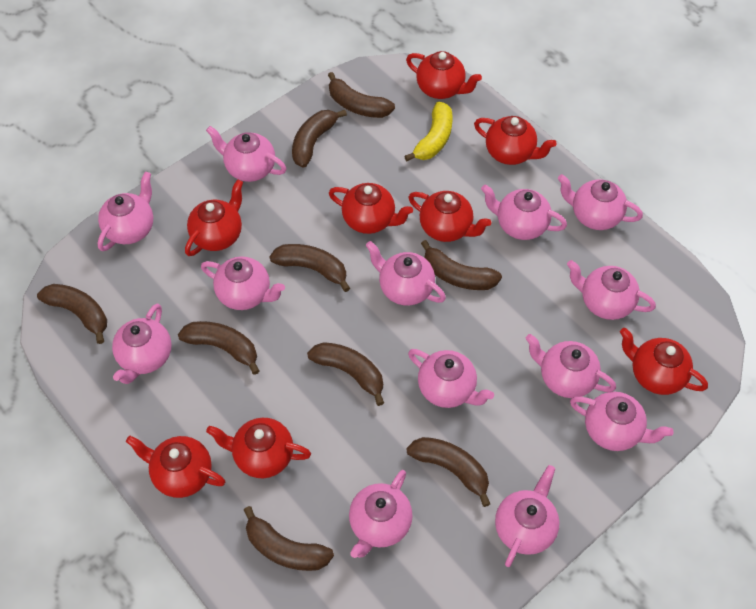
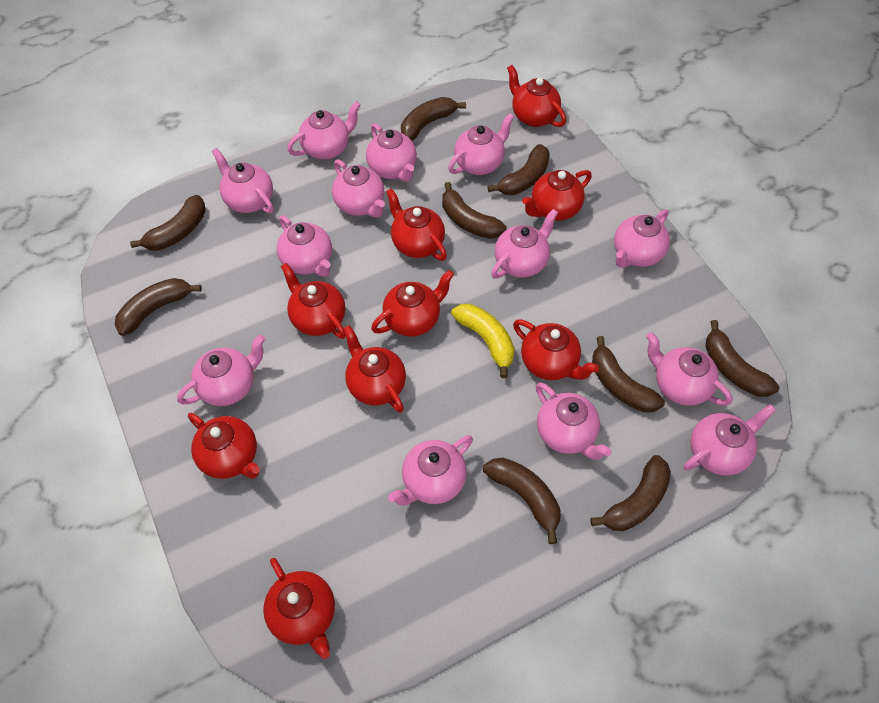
red teapot: 8 -> 9

